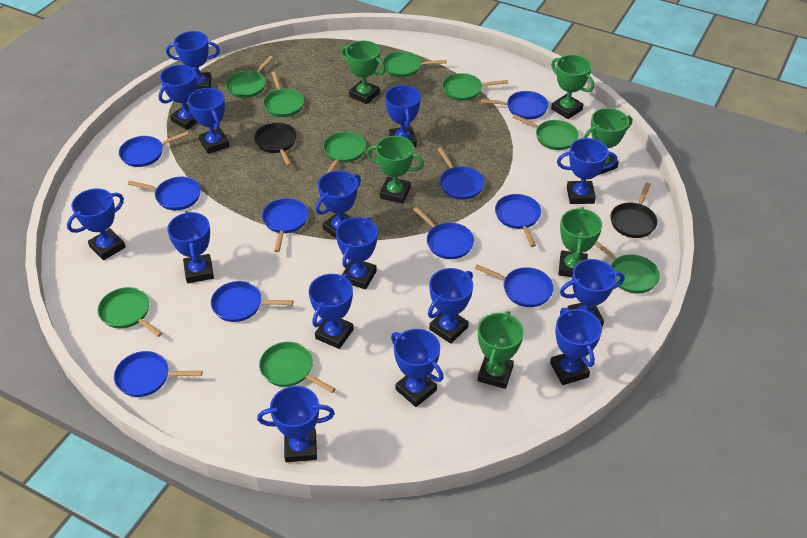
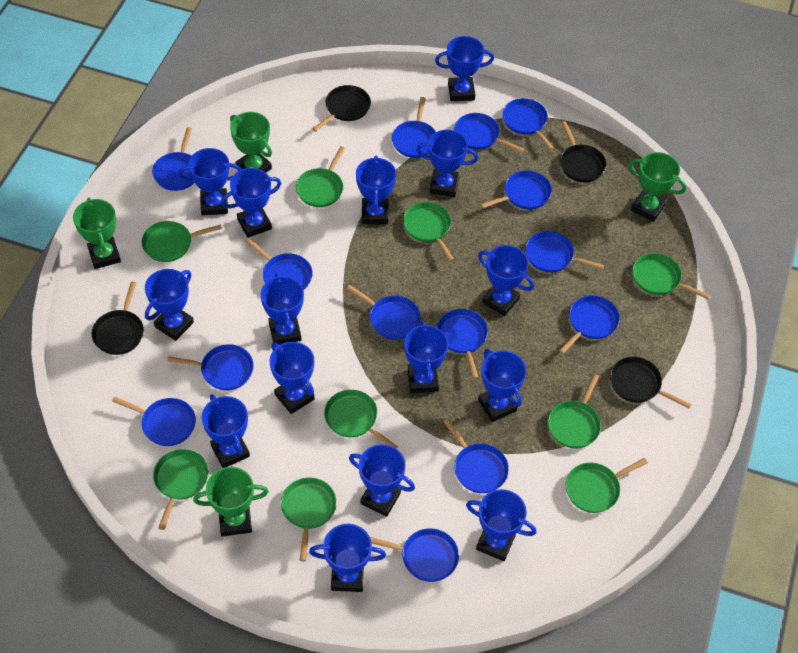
black pan: 2 -> 4
blue pan: 10 -> 14
green trophy: 6 -> 4

